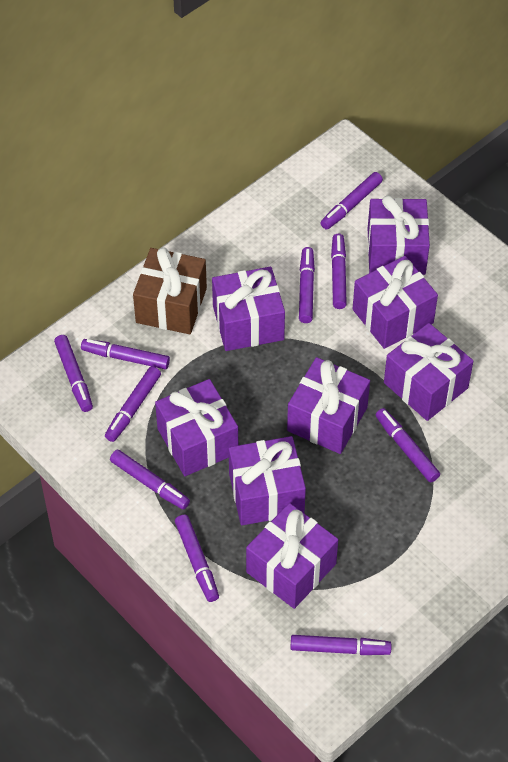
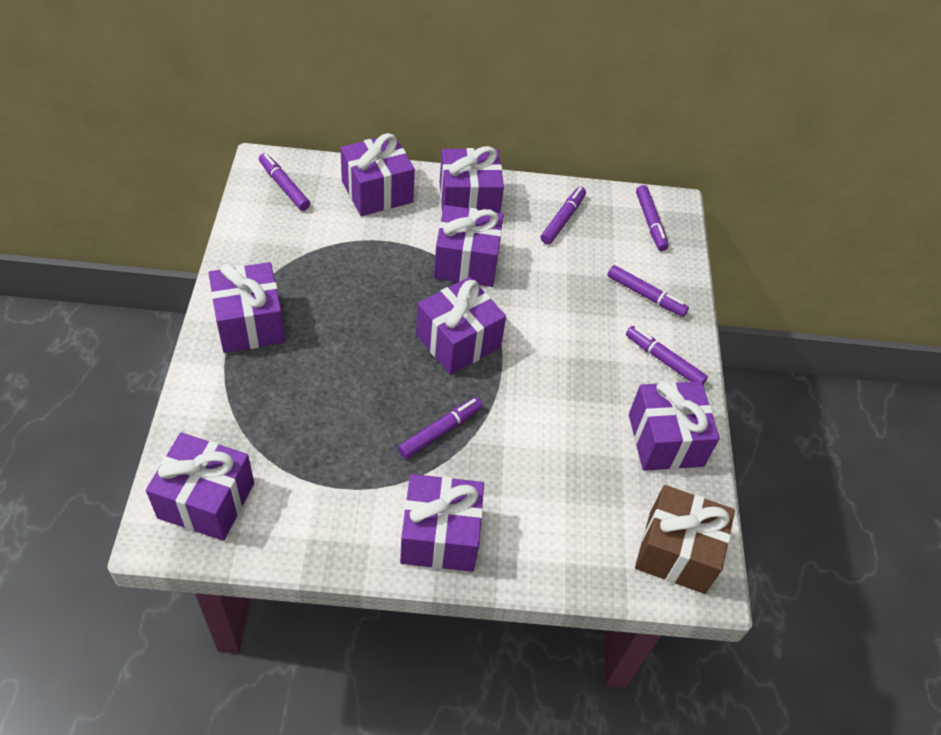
purple marker: 10 -> 6

